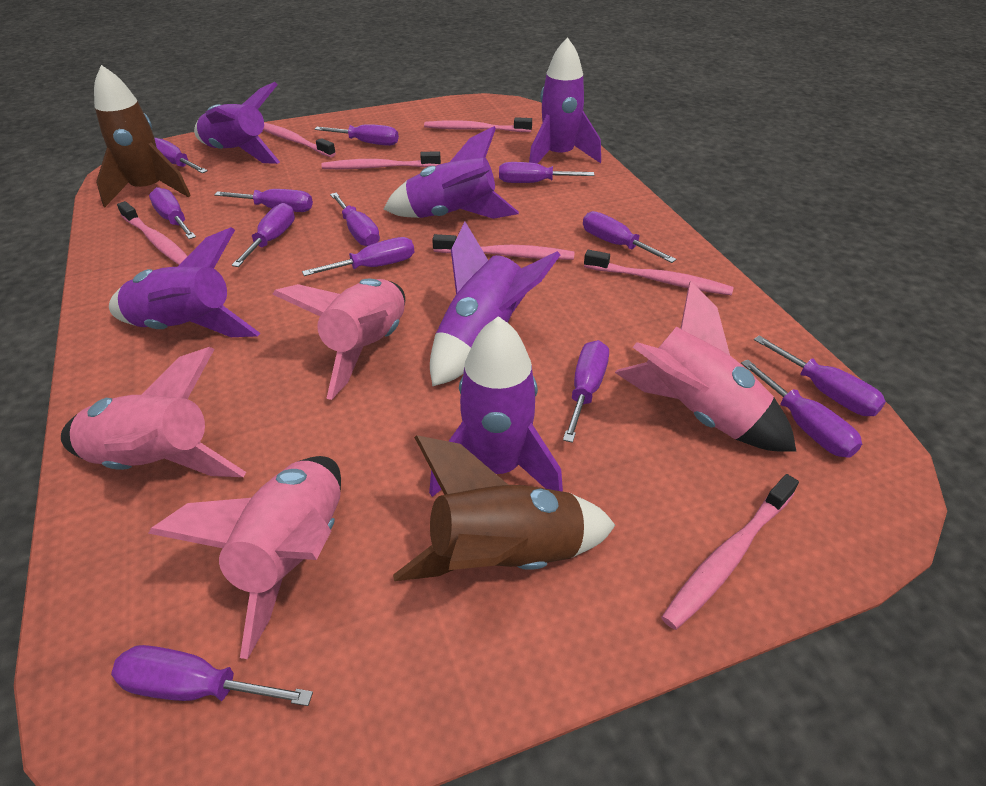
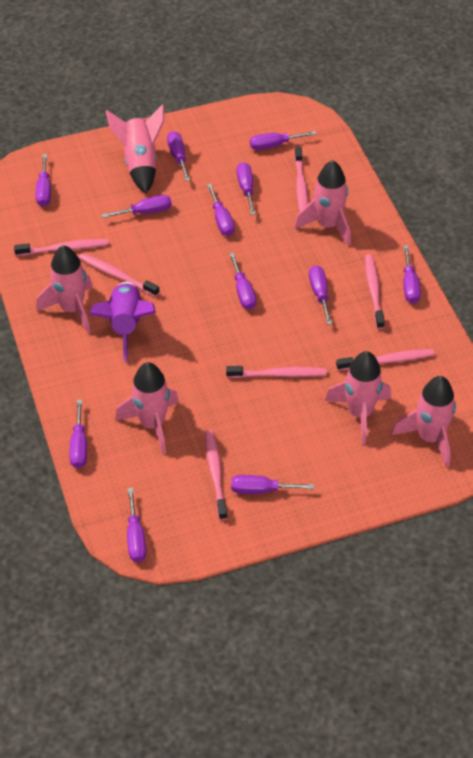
brown rocket: 2 -> 0
pink rocket: 4 -> 6
purple rocket: 6 -> 1
purple screwdriver: 13 -> 12

